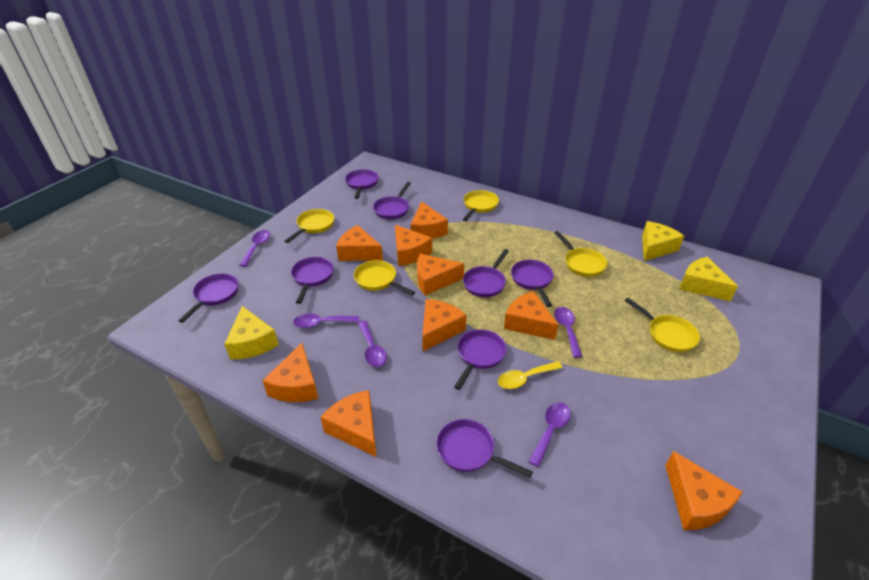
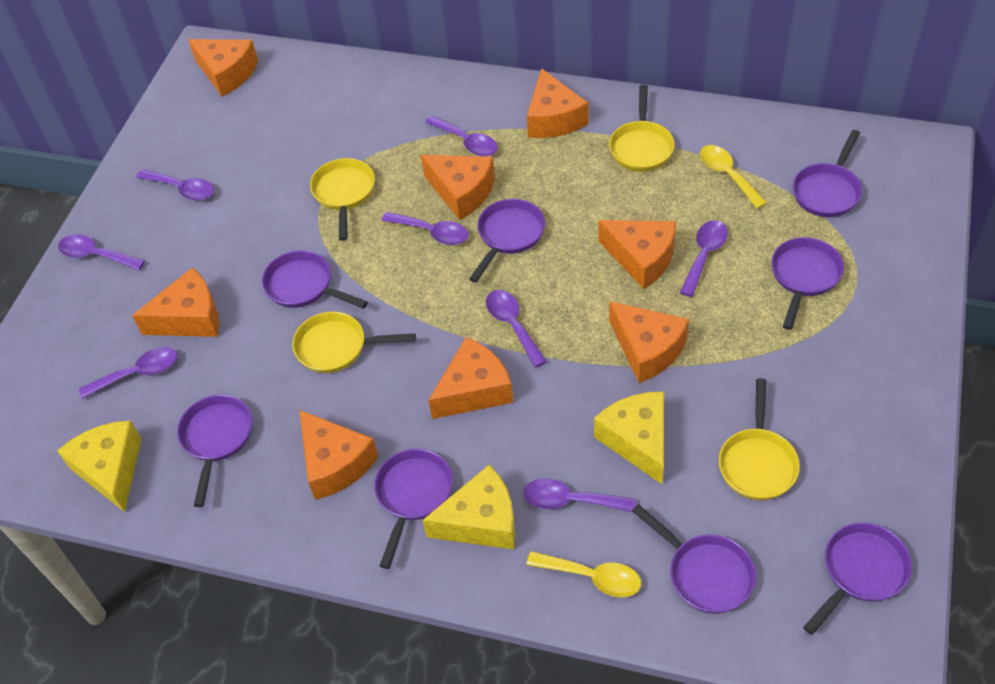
orange cheese: 9 -> 8
purple spoon: 5 -> 8
yellow pan: 5 -> 4
yellow spoon: 1 -> 2

